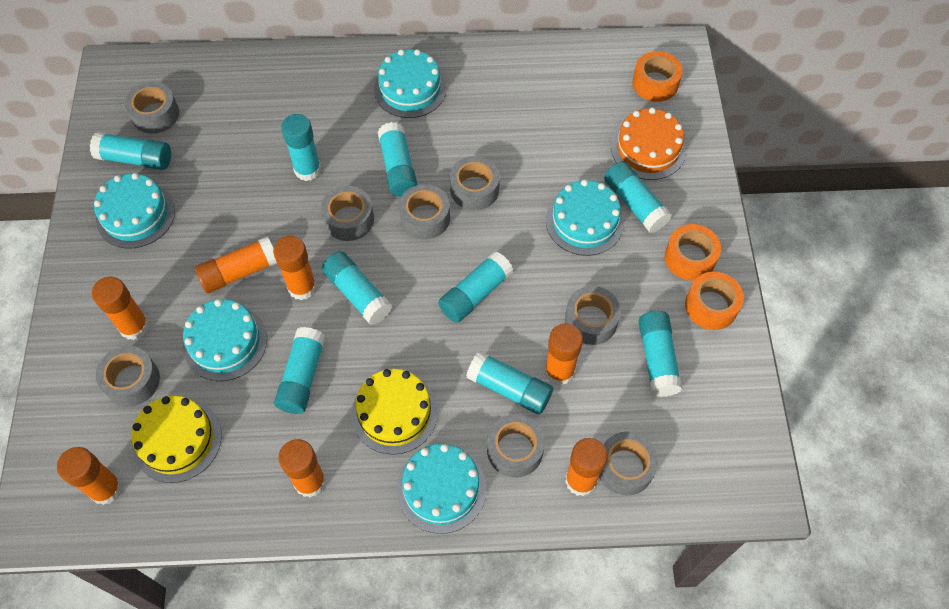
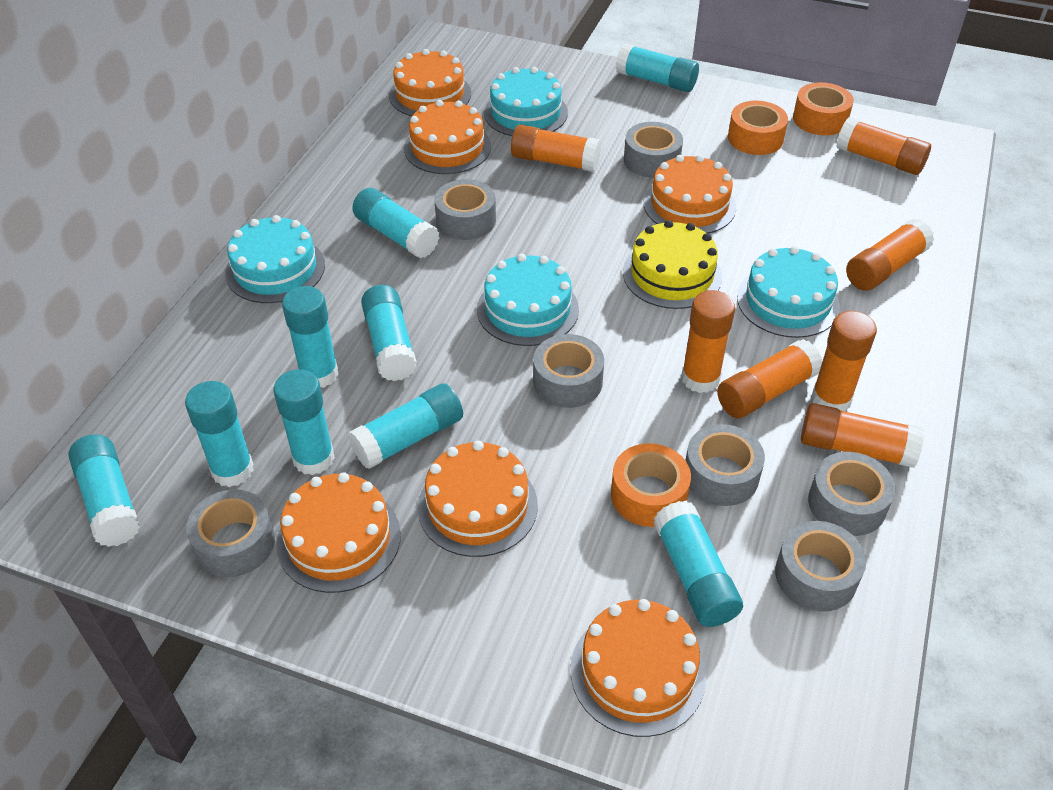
grey tape: 8 -> 7
orange cake: 1 -> 6
turquoise cake: 5 -> 4
yellow cake: 2 -> 1

